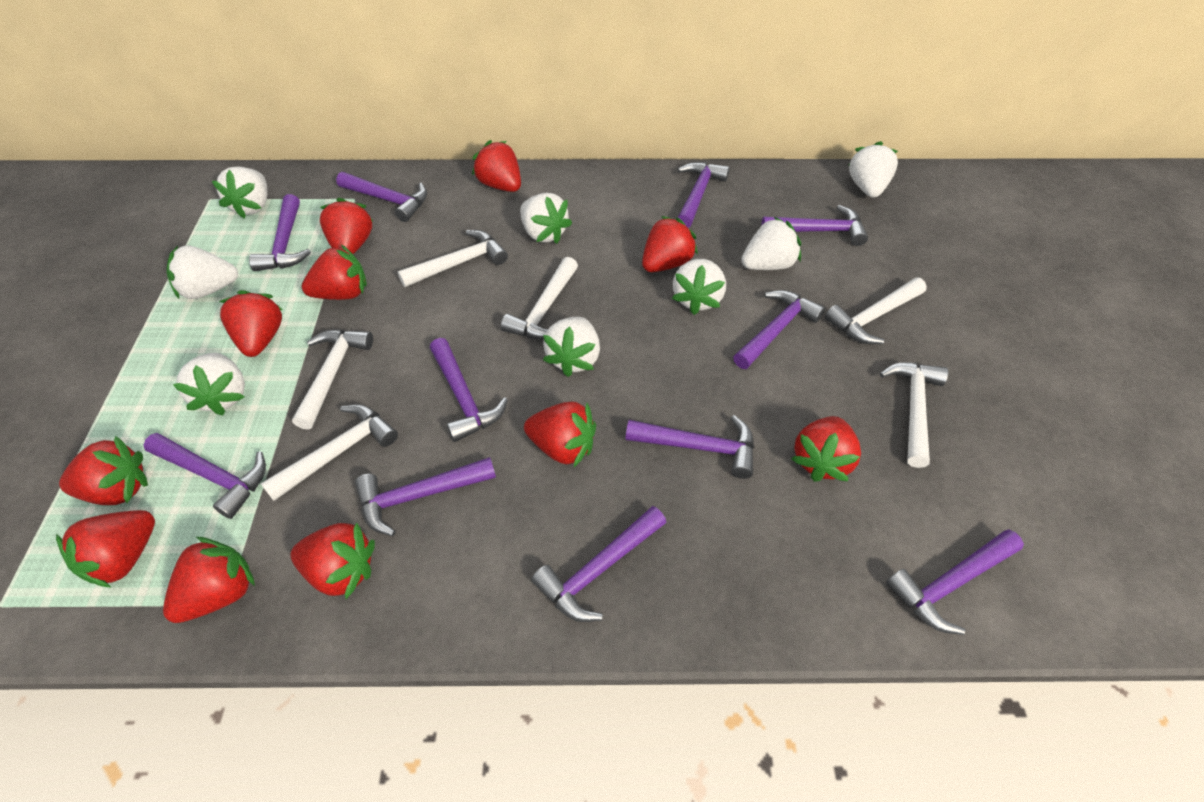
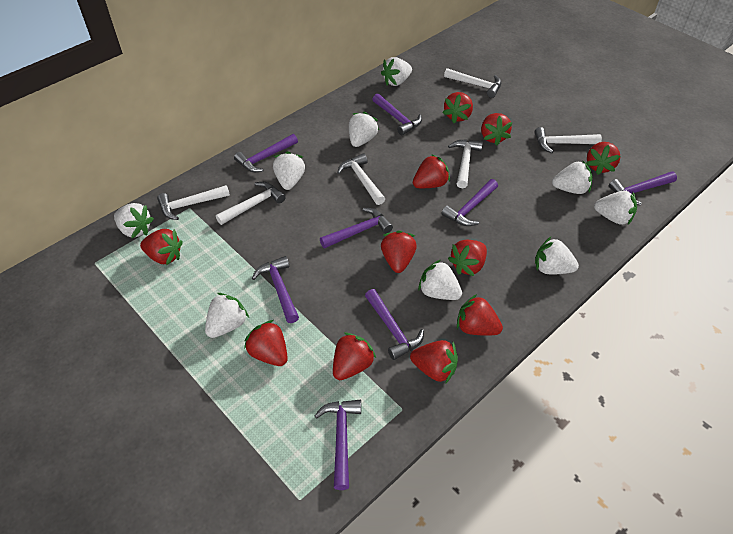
purple hammer: 11 -> 8
white strawberry: 8 -> 9

